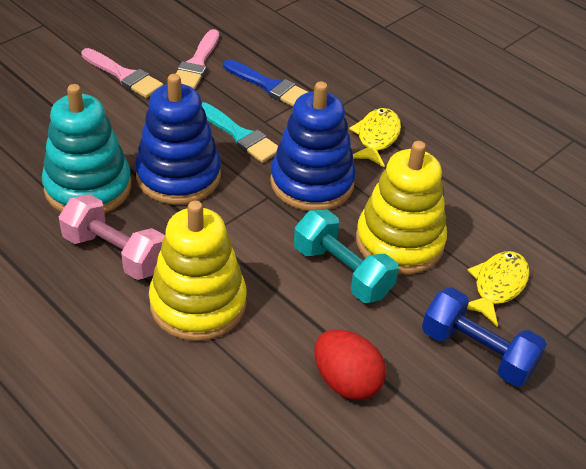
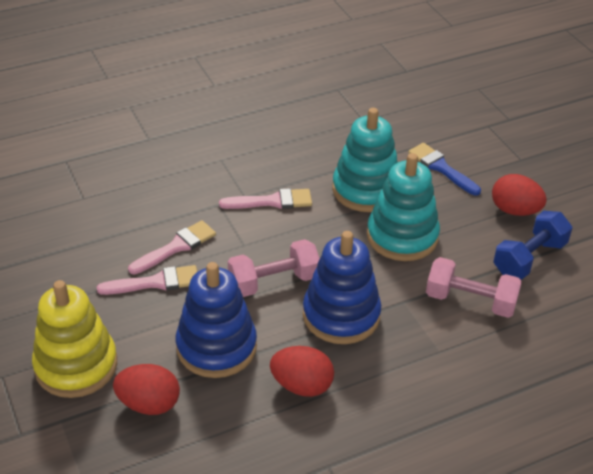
pink brush: 2 -> 3
pink dumbbell: 1 -> 2
red egg: 1 -> 3
turquoise brush: 1 -> 0
turquoise dumbbell: 1 -> 0
turquoise stacking toy: 1 -> 2
yellow fish: 2 -> 0
yellow stacking toy: 2 -> 1

